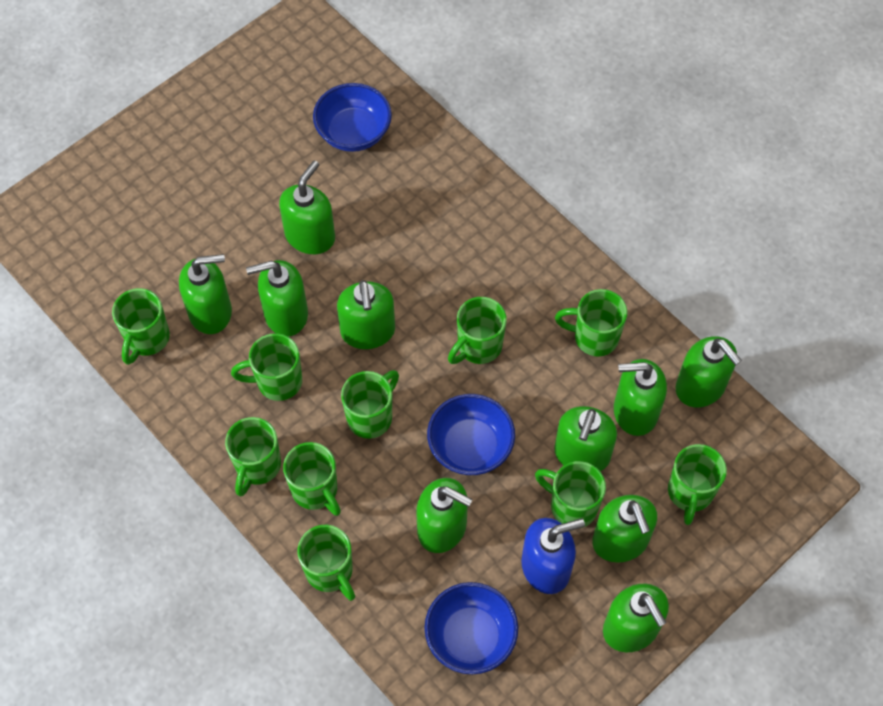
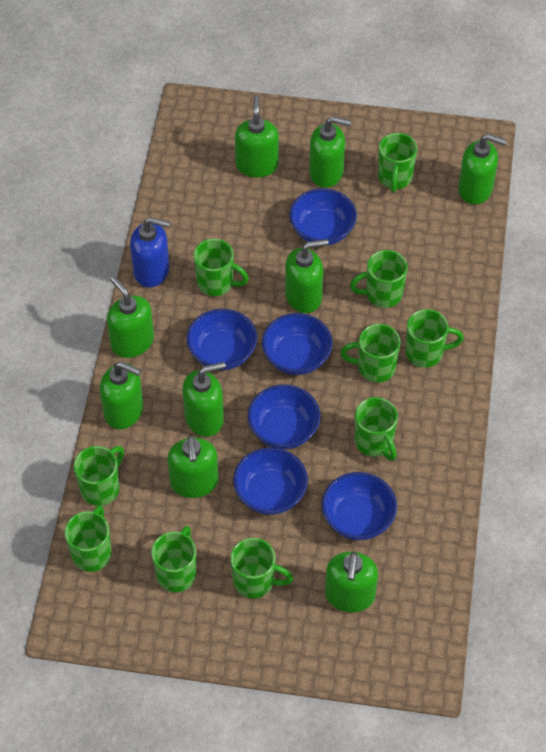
blue bowl: 3 -> 6
green soap dispenser: 10 -> 9

